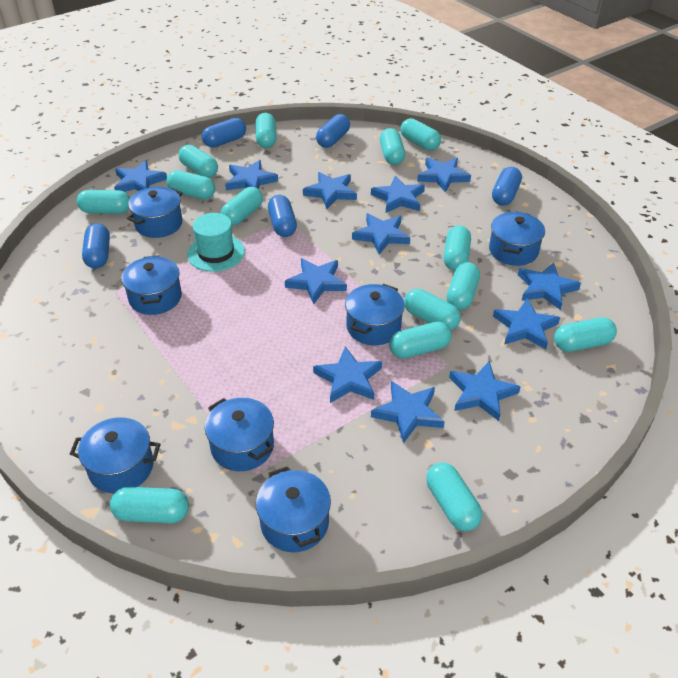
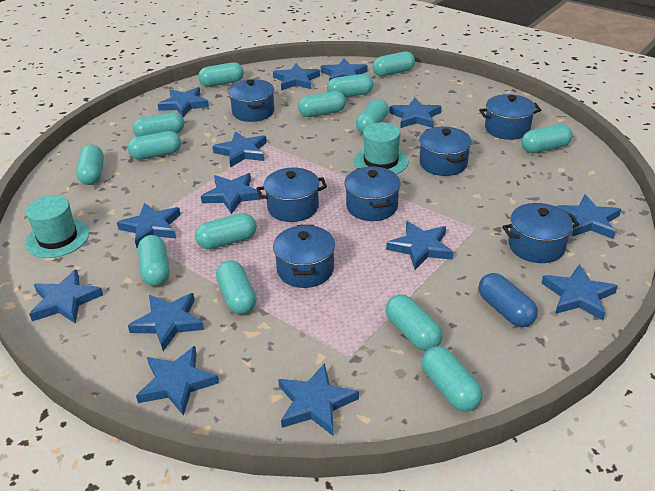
blue capsule: 5 -> 1
blue star: 12 -> 14
turquoise hat: 1 -> 2

